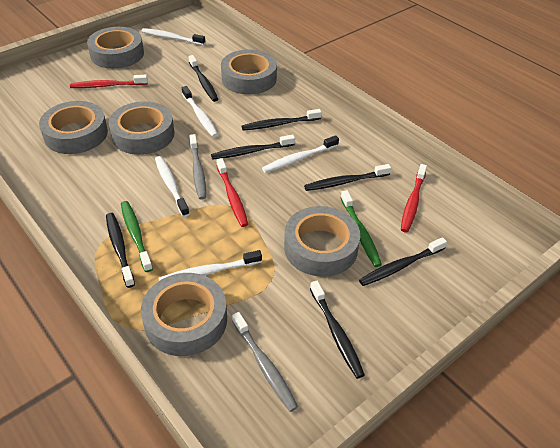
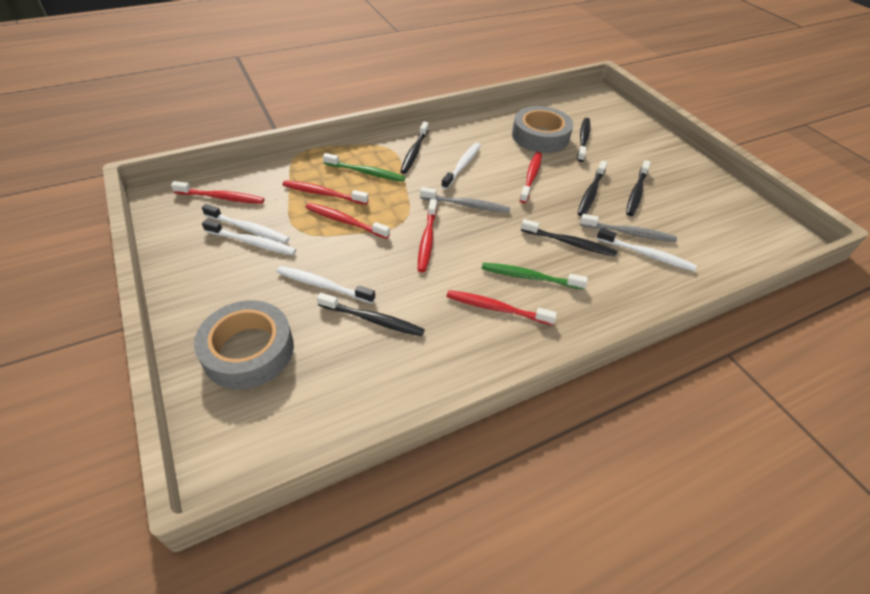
black toothbrush: 7 -> 6
grey tape: 6 -> 2
red toothbrush: 3 -> 6

